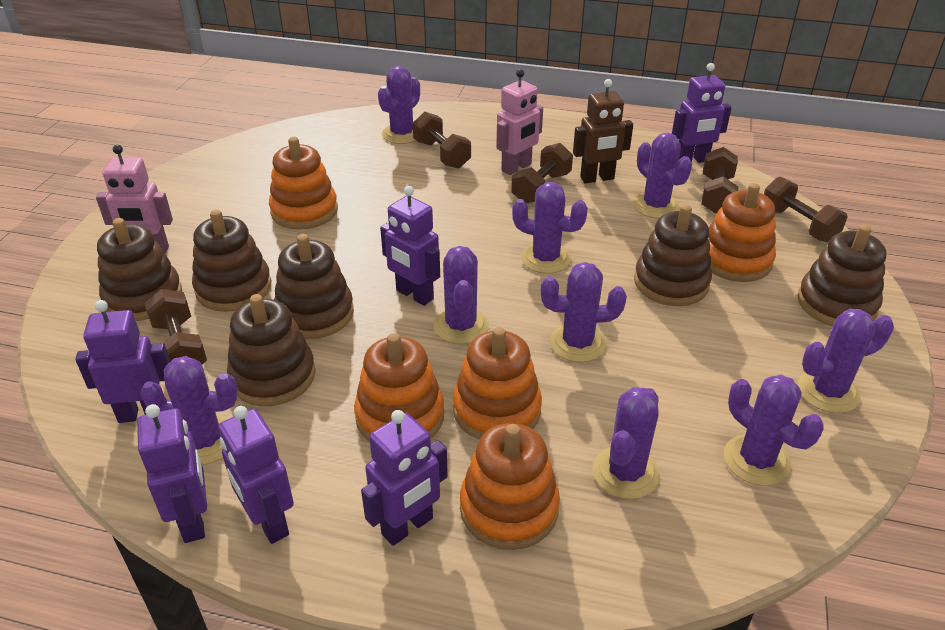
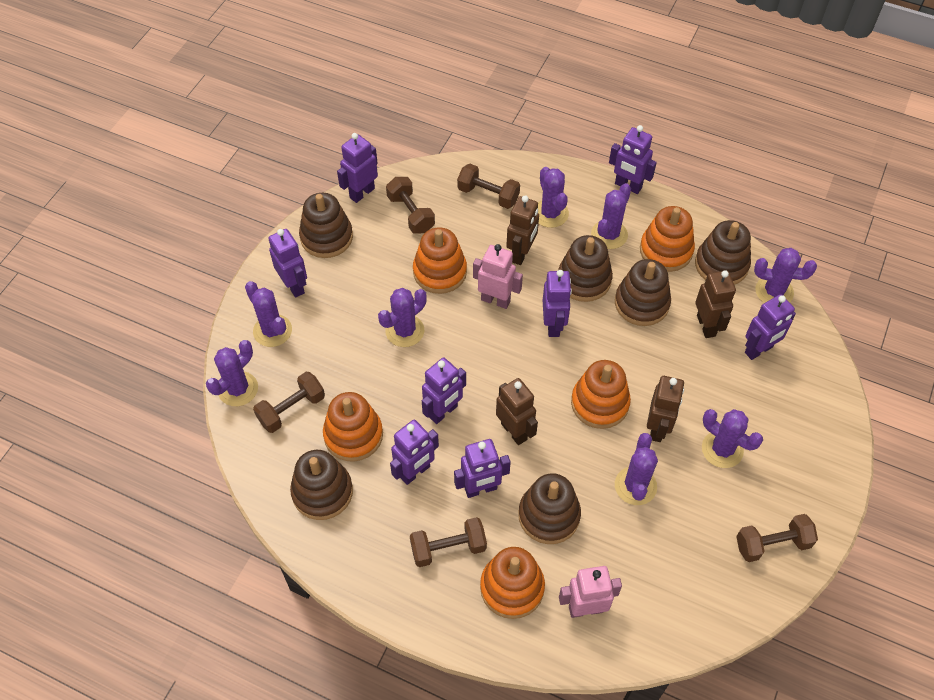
brown robot: 1 -> 4
purple cactus: 9 -> 8
purple robot: 6 -> 8

